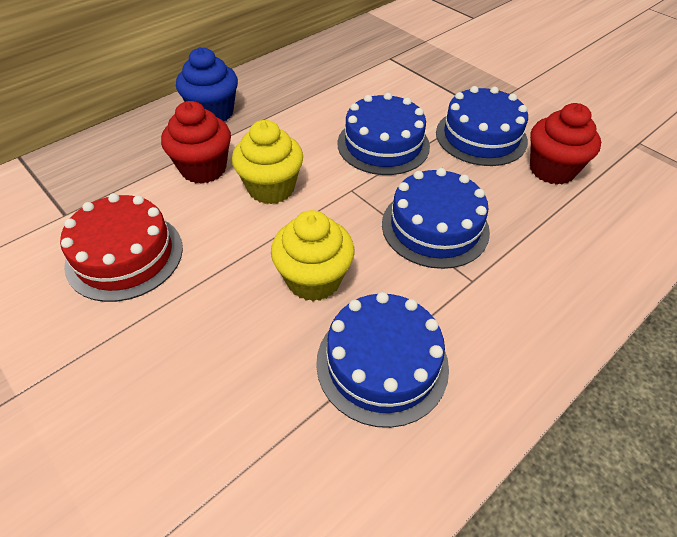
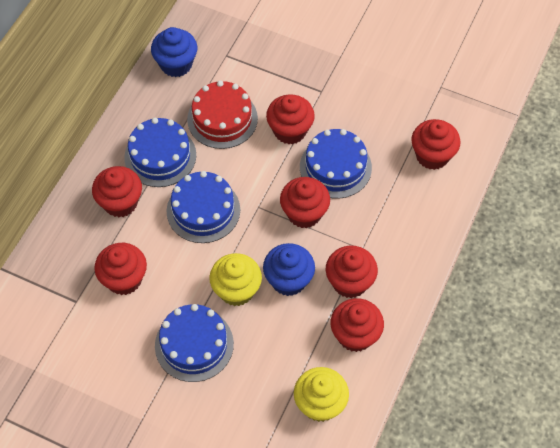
blue cupcake: 1 -> 2
red cupcake: 2 -> 7

